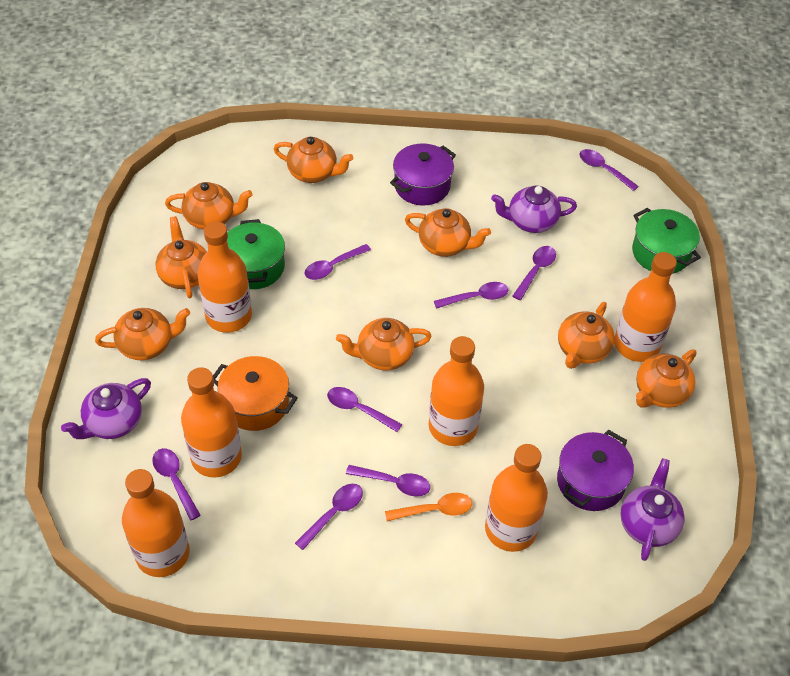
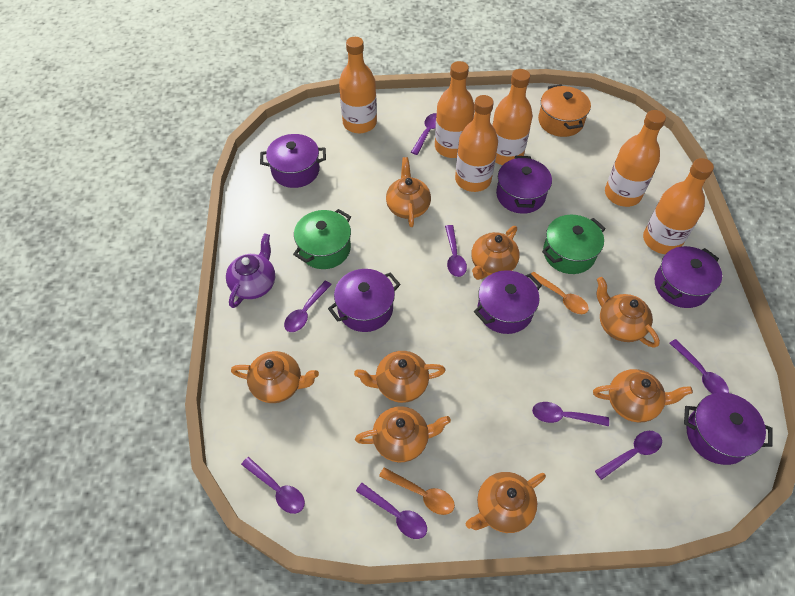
orange spoon: 1 -> 2
purple pot: 2 -> 6
purple teapot: 3 -> 1

